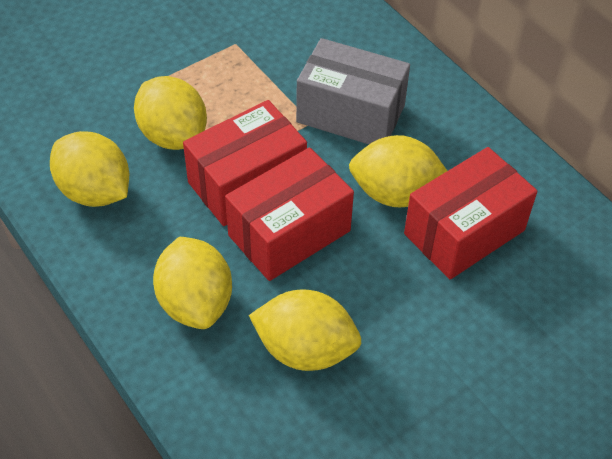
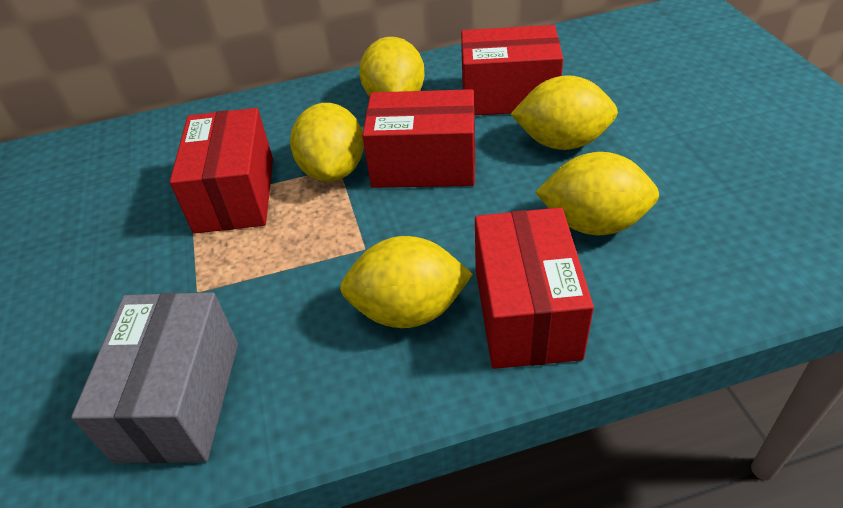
red box: 3 -> 4

